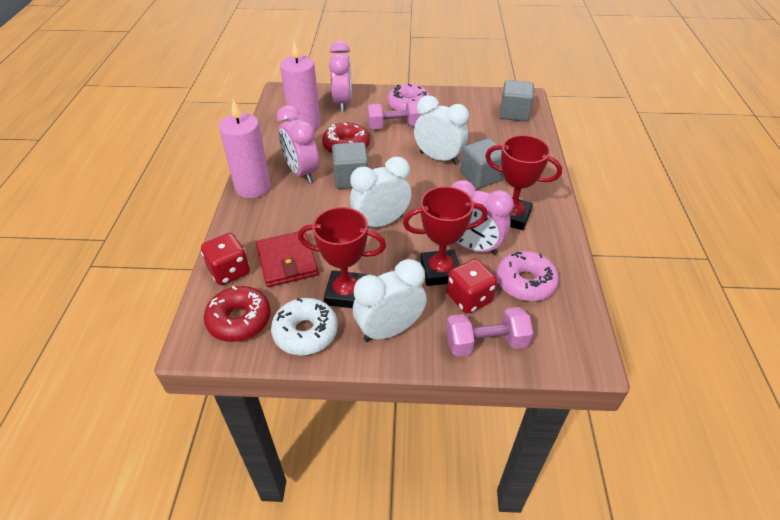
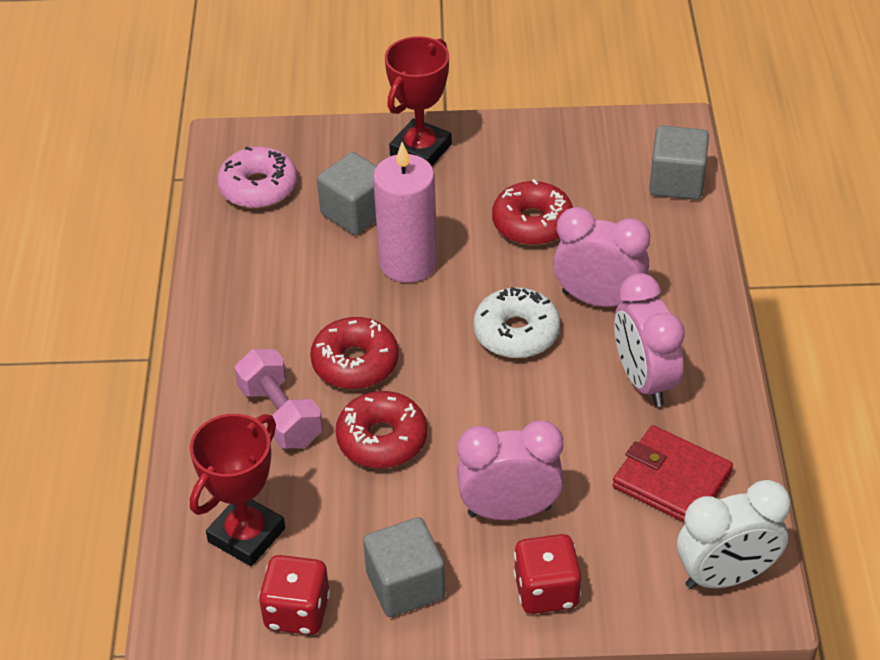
pink candle: 2 -> 1
pink donut: 2 -> 1
pink dumbbell: 2 -> 1
red donut: 2 -> 3
red trophy: 3 -> 2
white clock: 3 -> 1

